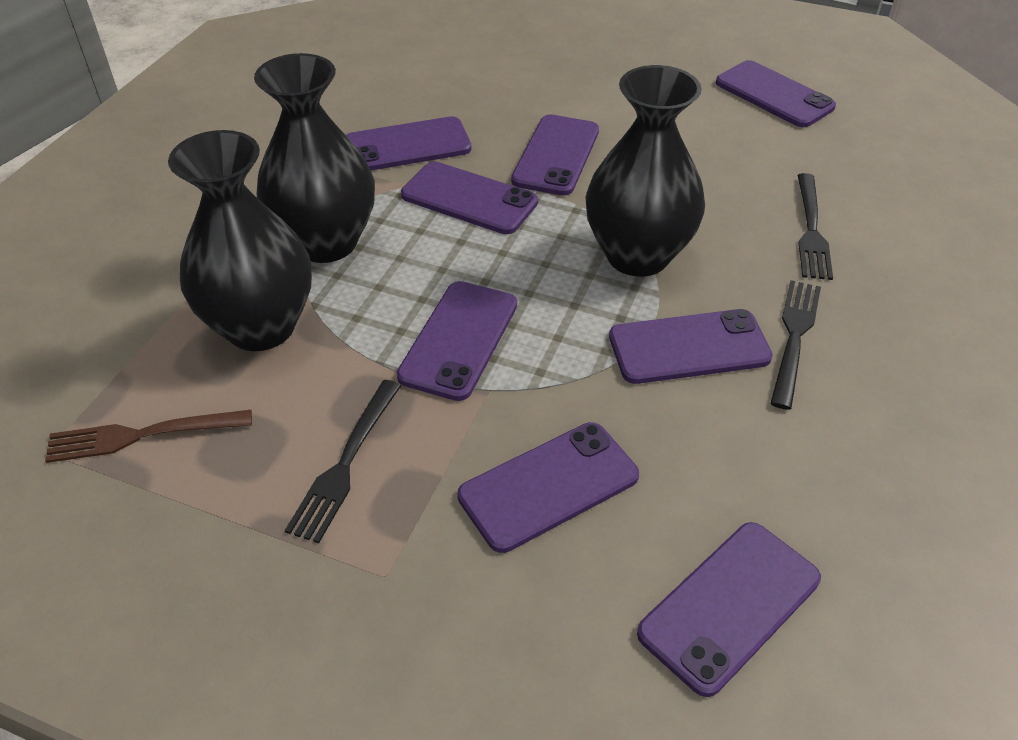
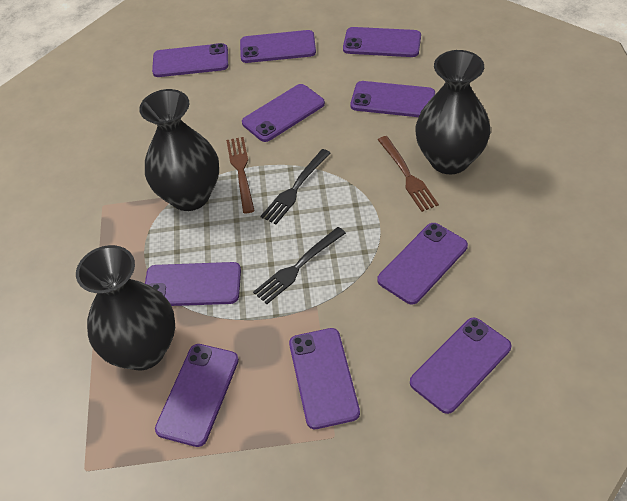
black fork: 3 -> 2
brown fork: 1 -> 2
purple phone: 8 -> 10

